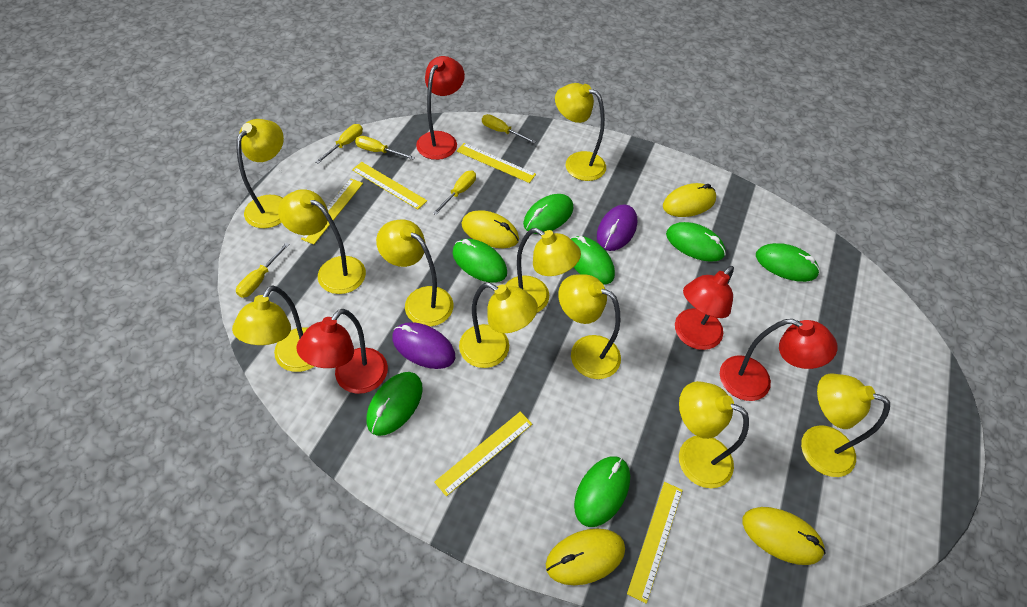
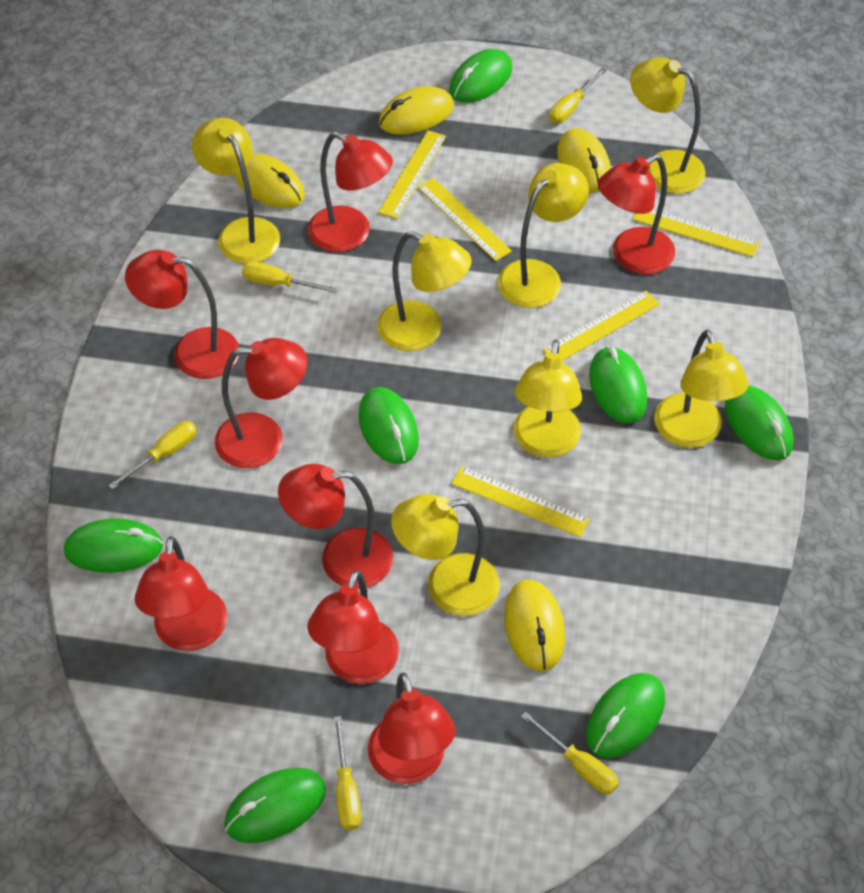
purple mouse: 2 -> 0
red lamp: 4 -> 8
yellow lamp: 10 -> 7

